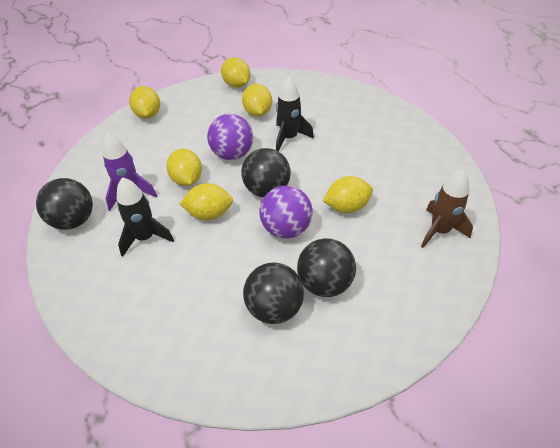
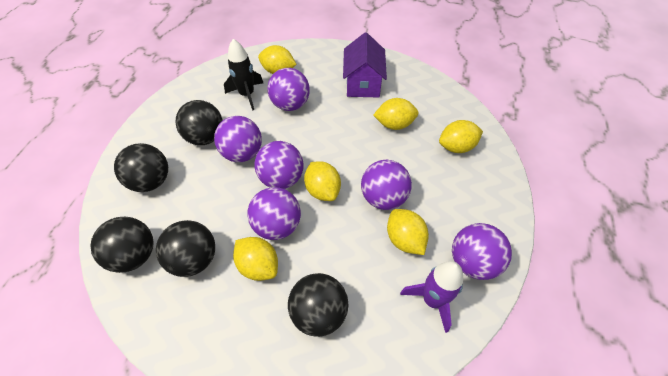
black ball: 4 -> 5
black rocket: 2 -> 1
brown rocket: 1 -> 0
purple ball: 2 -> 6
purple house: 0 -> 1

